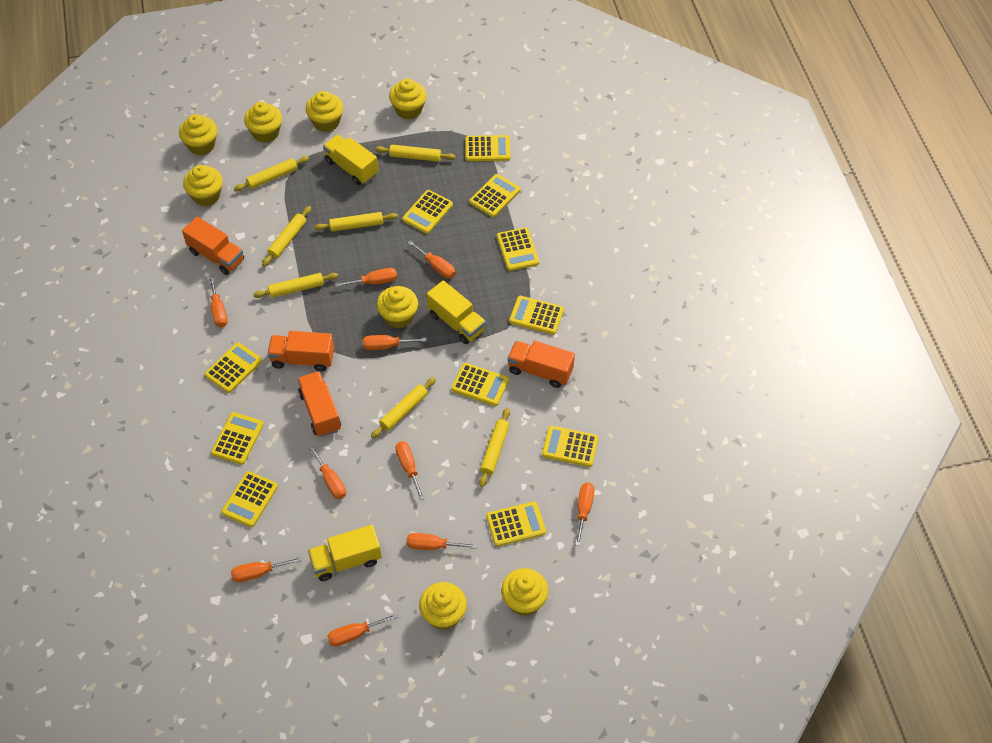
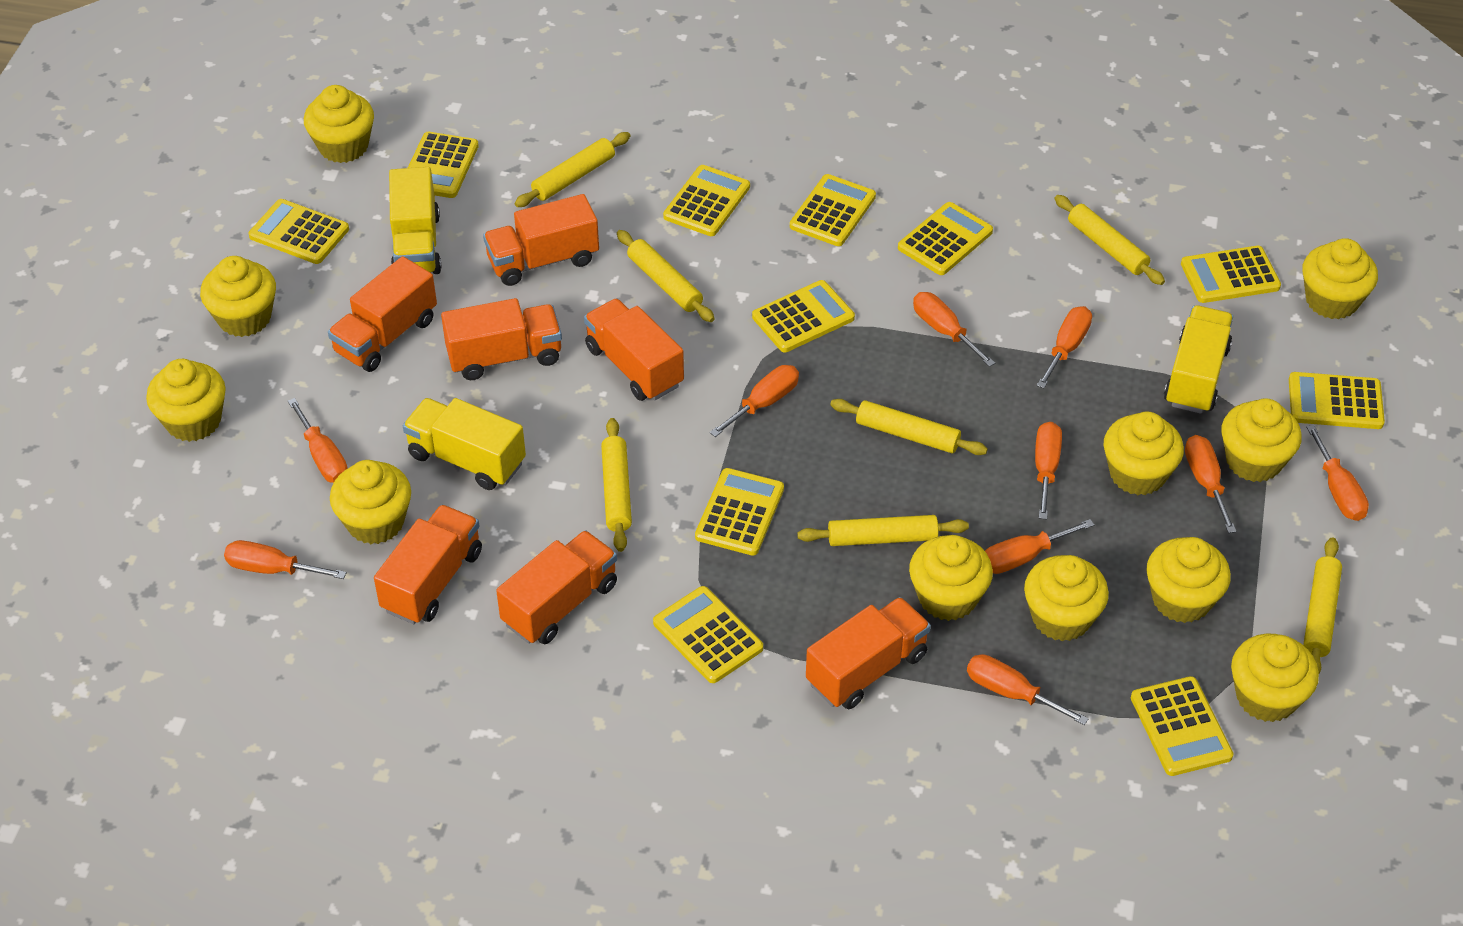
orange truck: 4 -> 7
yellow cupcake: 8 -> 11

